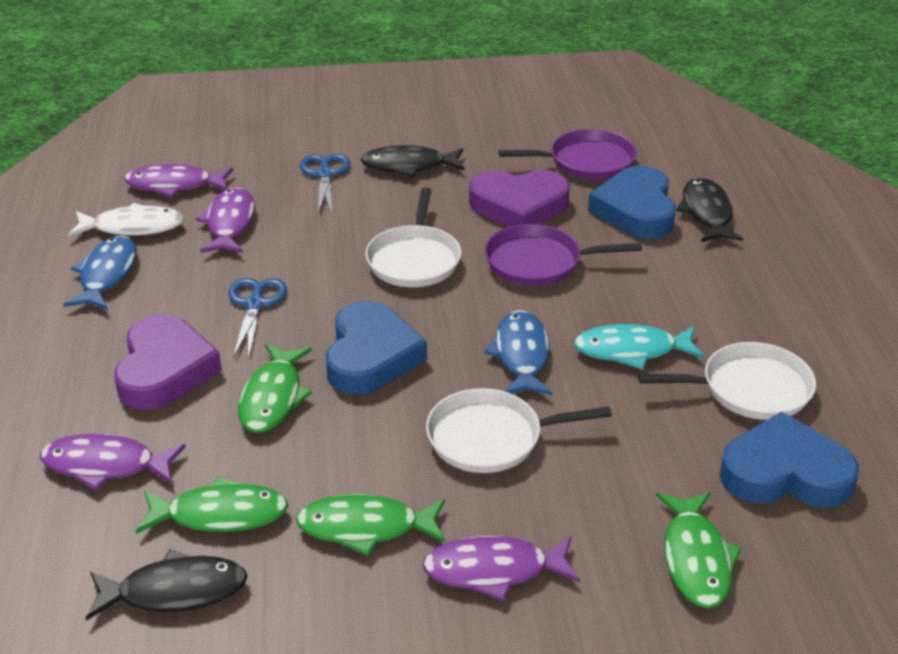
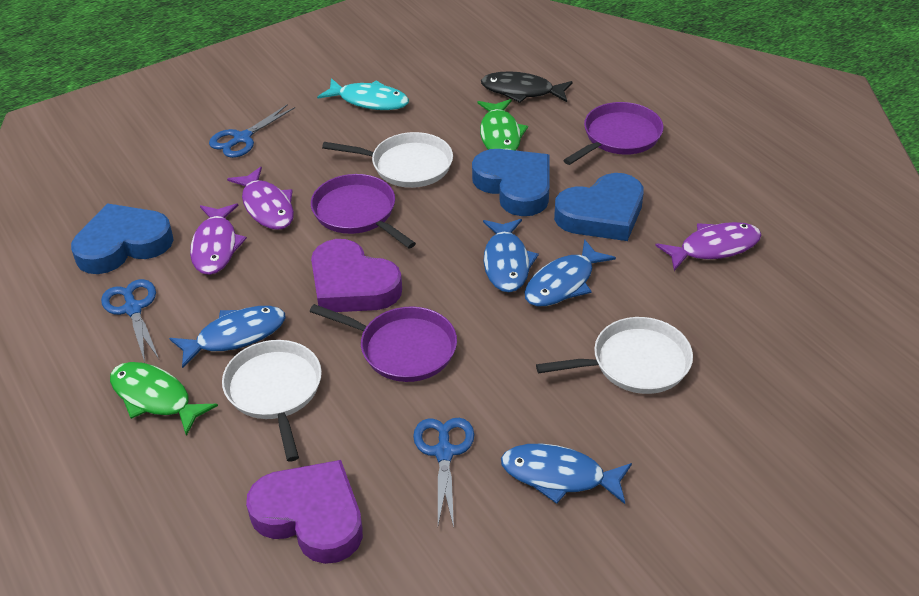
black fish: 3 -> 1
blue fish: 2 -> 4
blue scissors: 2 -> 3
green fish: 4 -> 2
purple fish: 4 -> 3
purple pan: 2 -> 3
white fish: 1 -> 0

